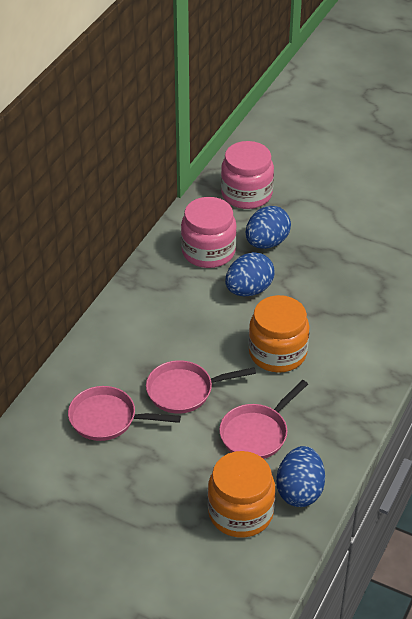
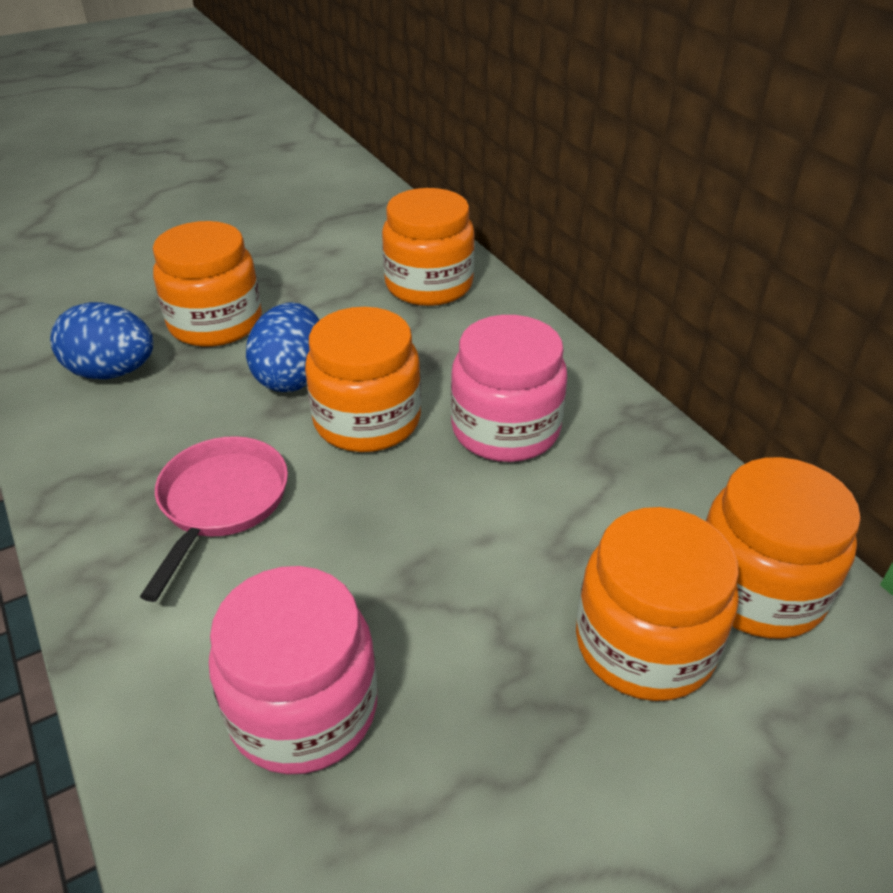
blue egg: 3 -> 2
orange jar: 2 -> 5
pink pan: 3 -> 1

